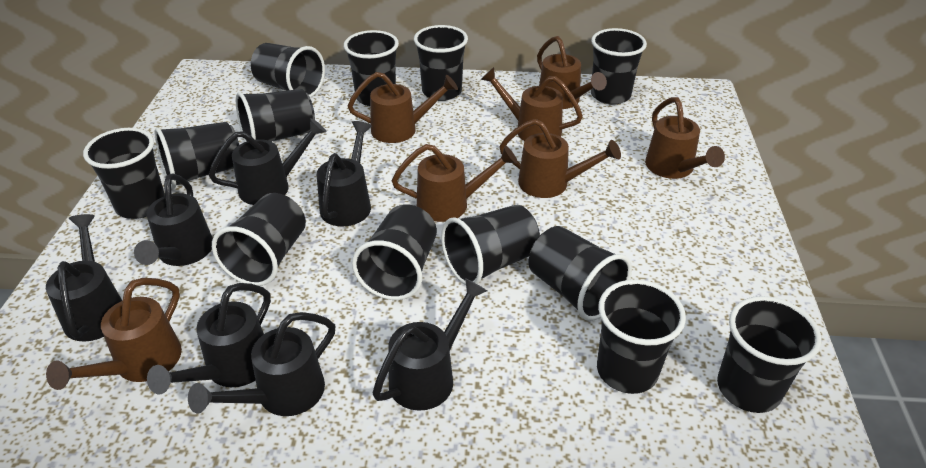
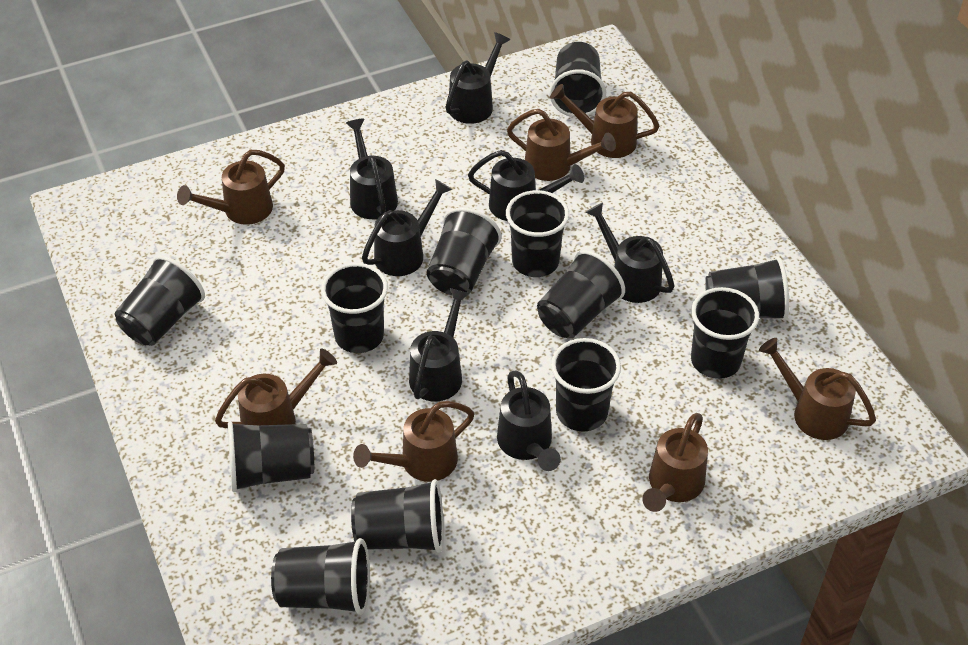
black cup: 13 -> 12

